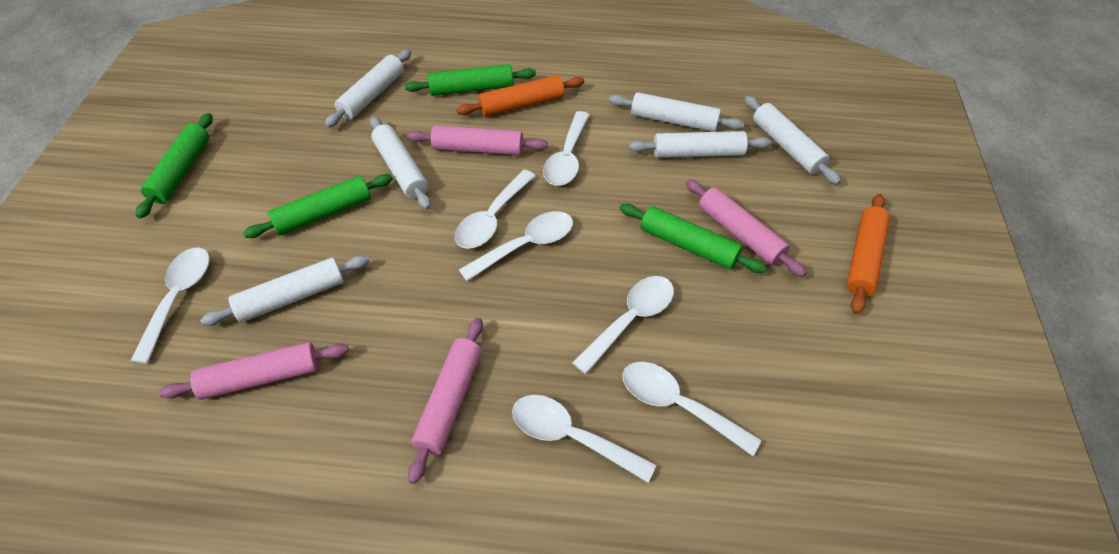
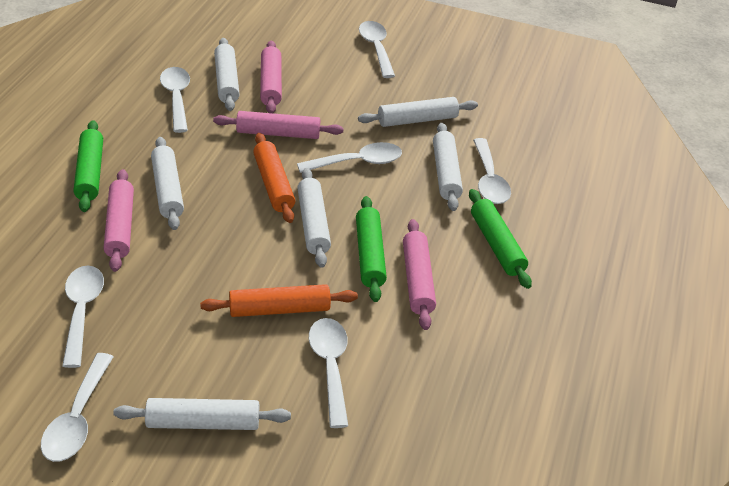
green rolling pin: 4 -> 3

